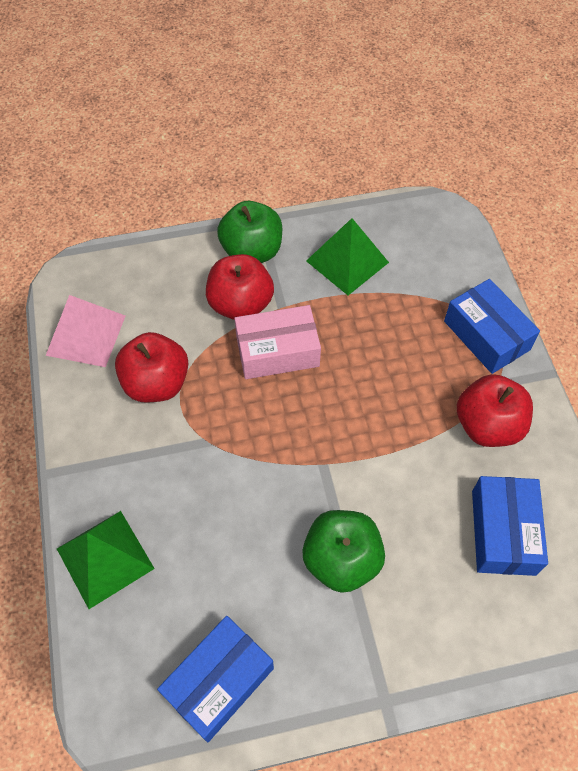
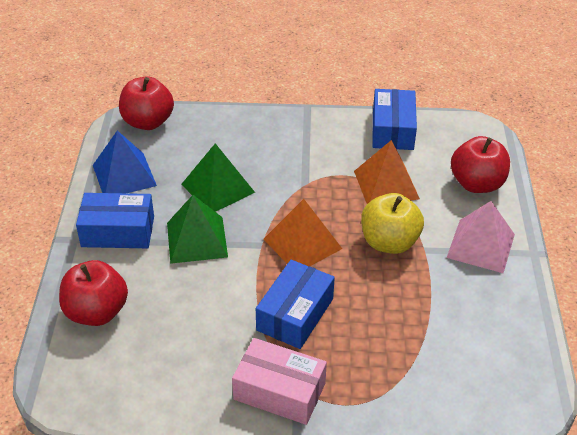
blue pyramid: 0 -> 1
green apple: 2 -> 0
orange pyramid: 0 -> 2
yellow apple: 0 -> 1

